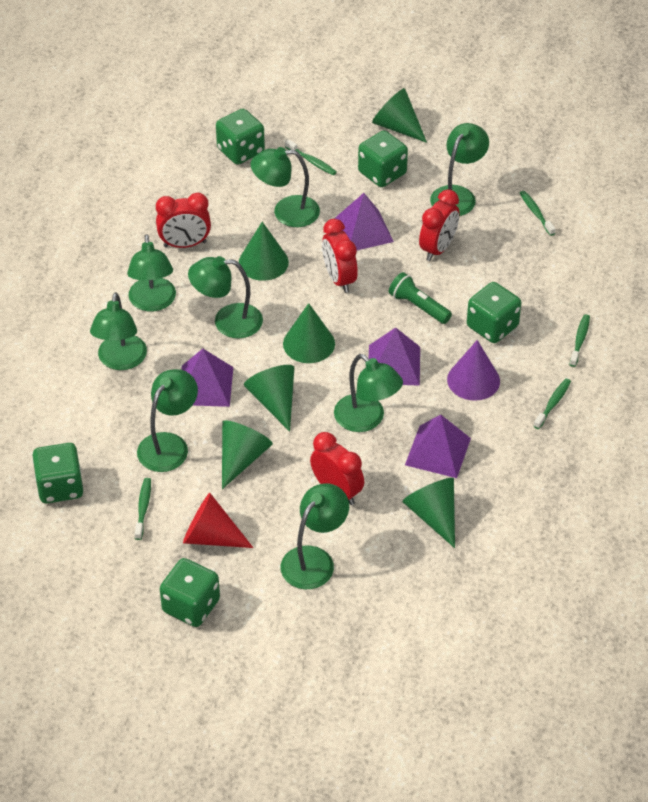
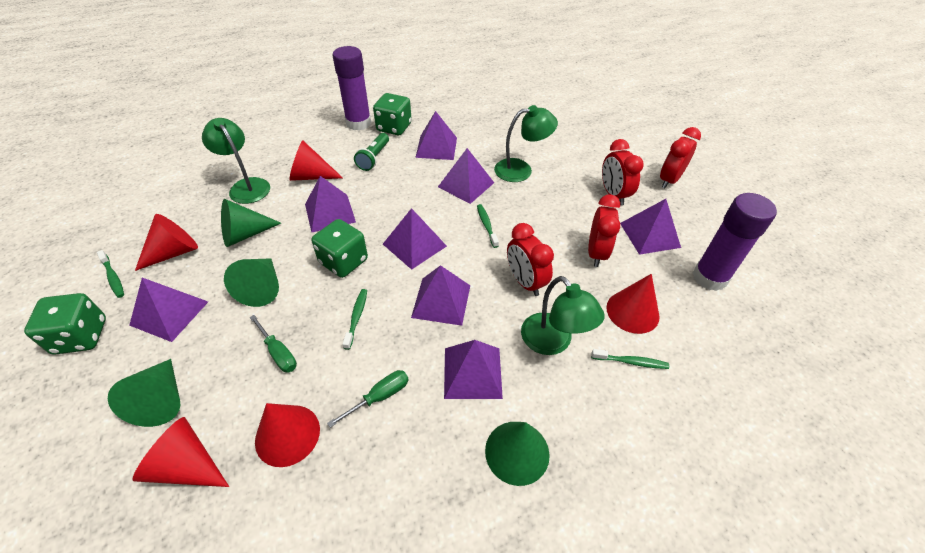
green cone: 6 -> 4
green dice: 5 -> 3
green lamp: 8 -> 3
green screwdriver: 0 -> 2
green toothbrush: 5 -> 4
purple cone: 1 -> 0
purple glue stick: 0 -> 2
purple pyramid: 4 -> 8
red cone: 1 -> 5

